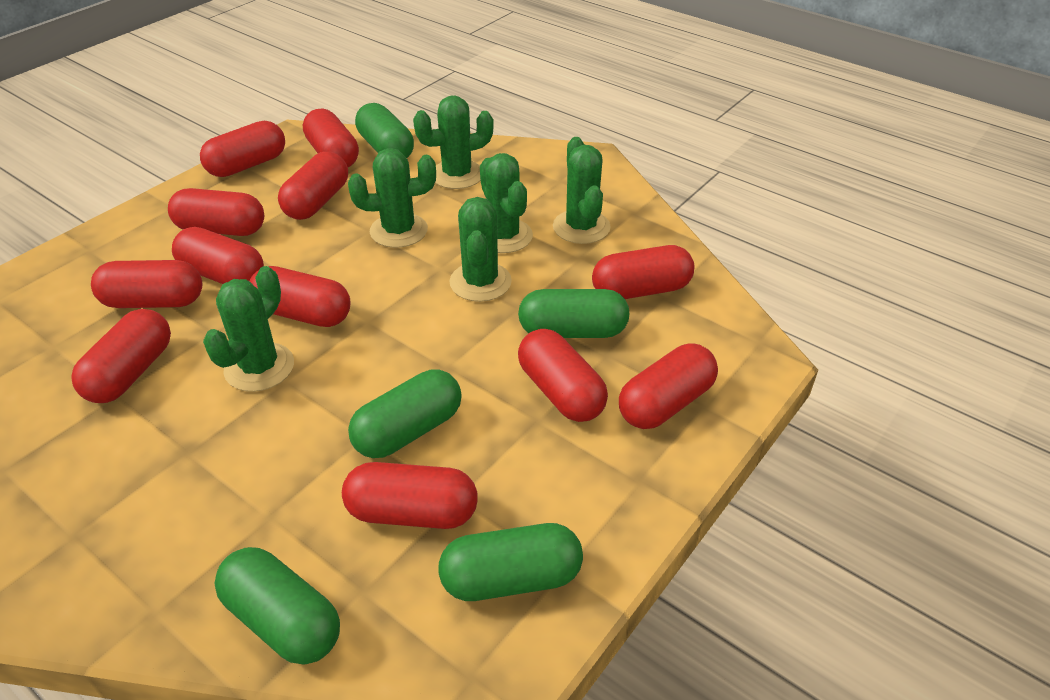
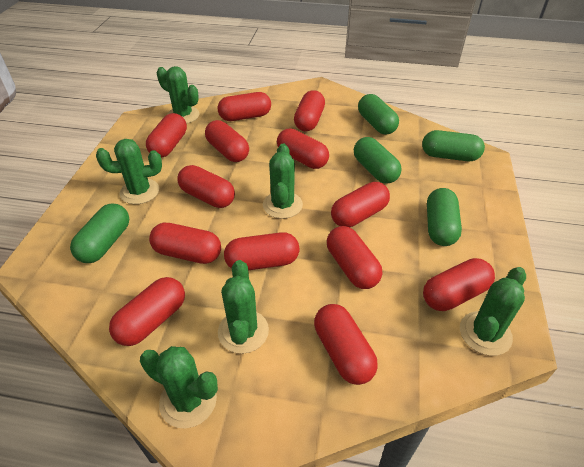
red capsule: 12 -> 13

